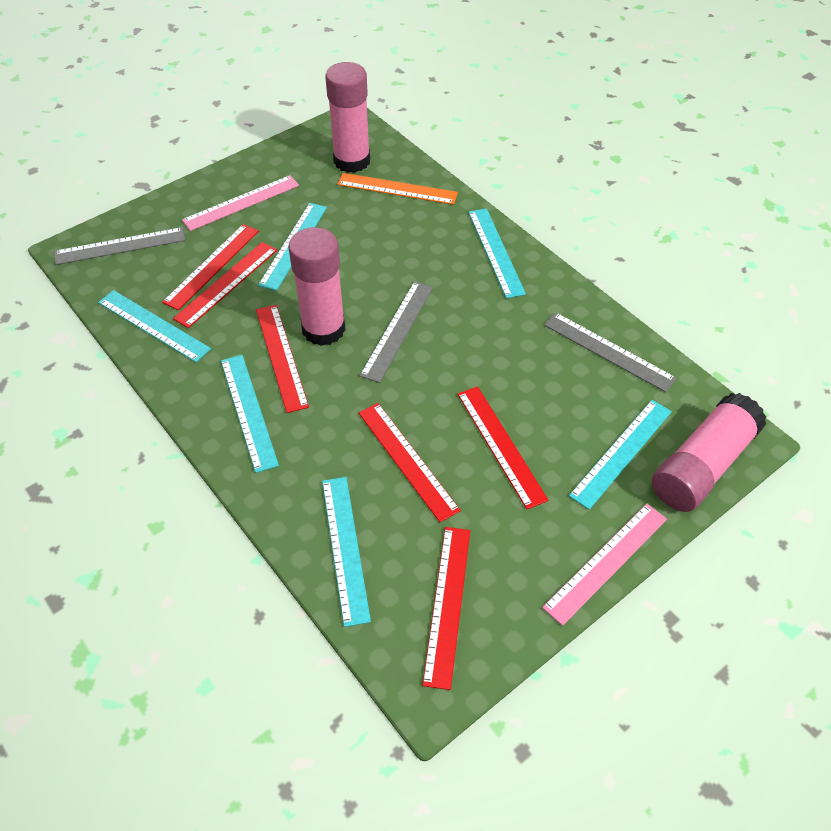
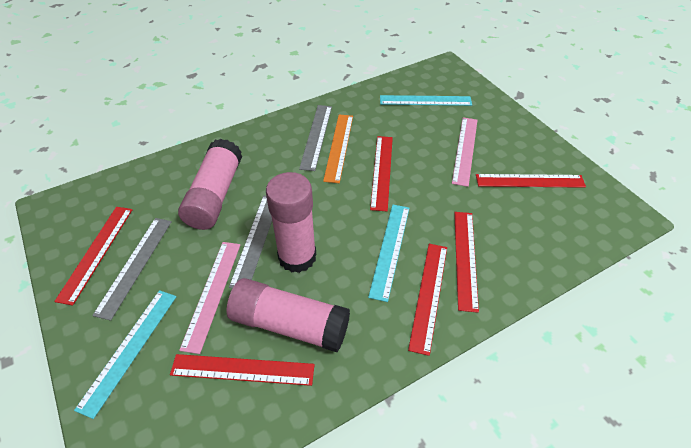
turquoise ruler: 6 -> 3

